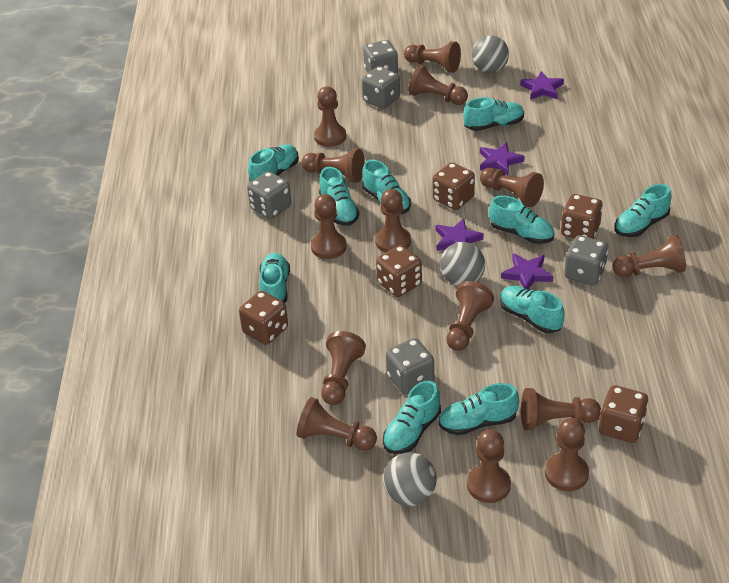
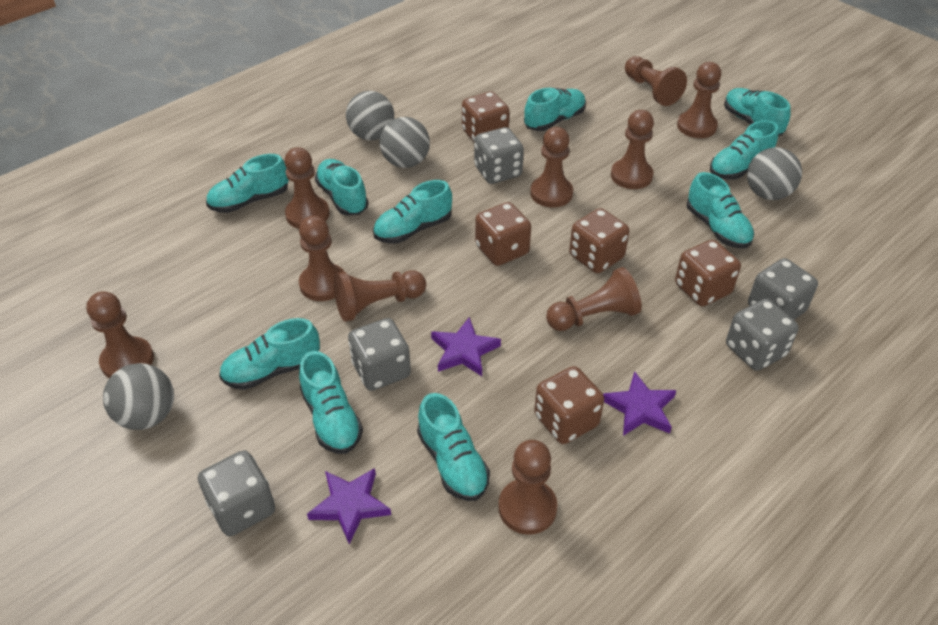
brown pawn: 14 -> 10
grey ball: 3 -> 4
purple star: 4 -> 3

